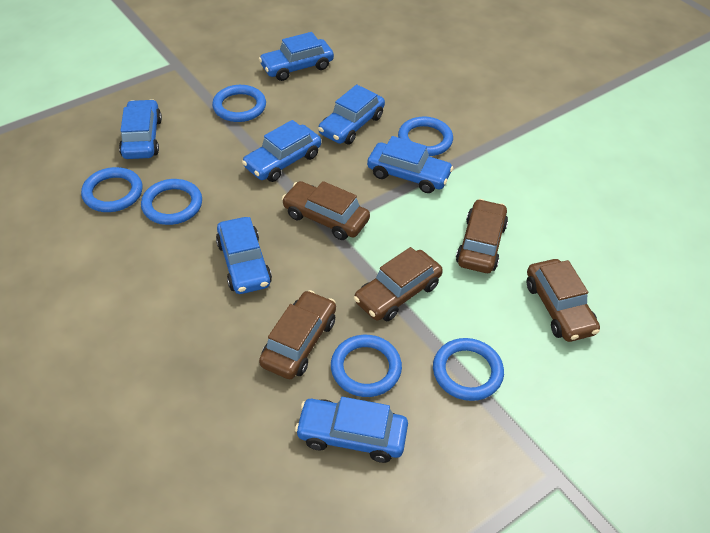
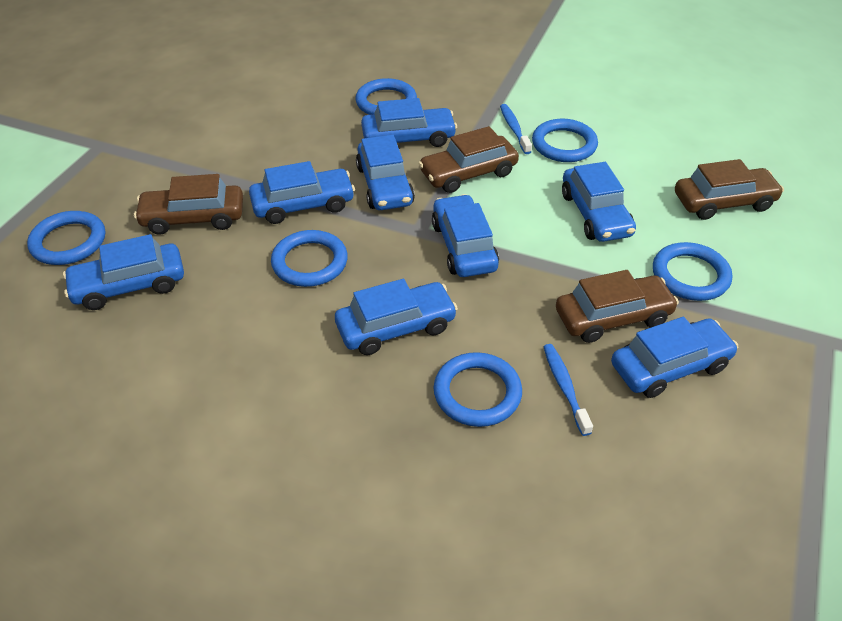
blue car: 7 -> 8
blue toothbrush: 0 -> 2
brown car: 5 -> 4

